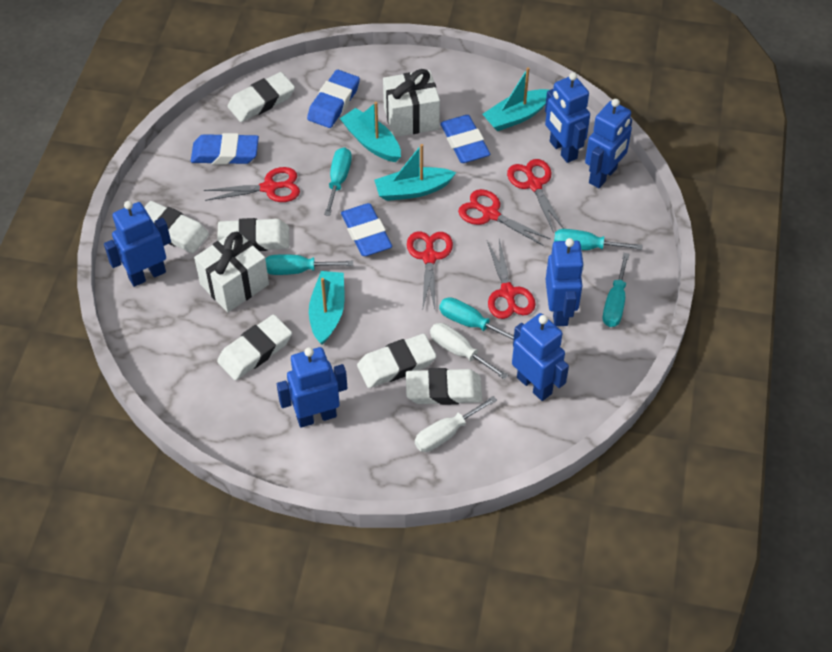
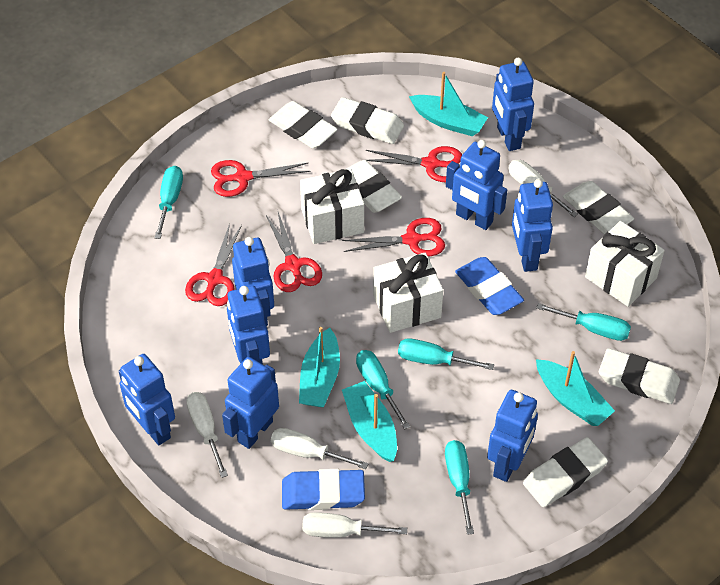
blue eraser: 4 -> 2
blue robot: 6 -> 8
white gift: 2 -> 3
white screwdriver: 2 -> 4

